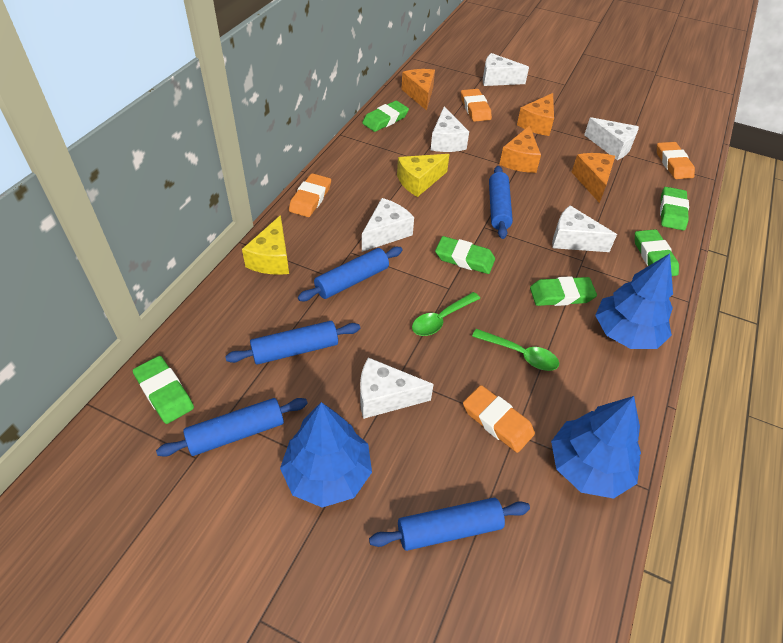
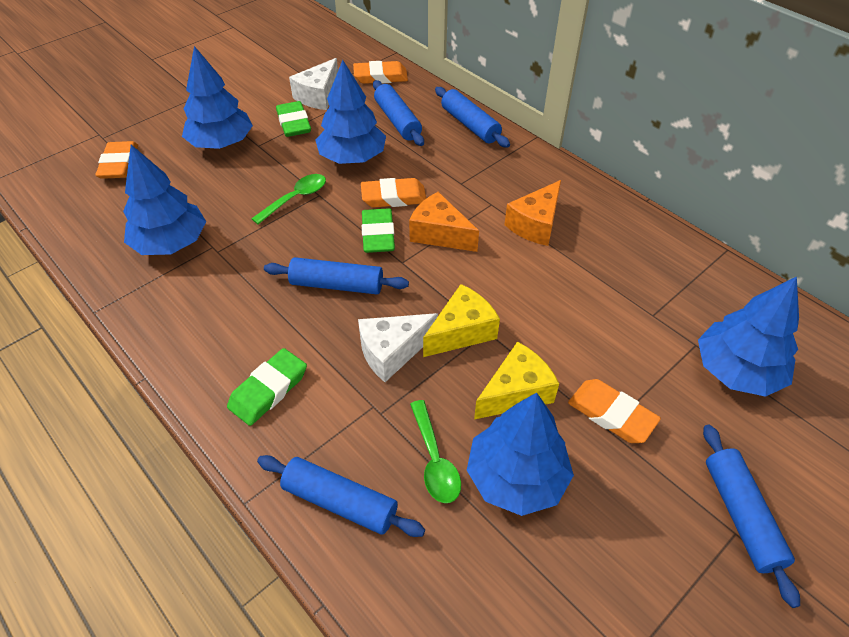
blue tree: 3 -> 5
green eraser: 6 -> 3
orange cheese: 4 -> 2
white cheese: 6 -> 2

